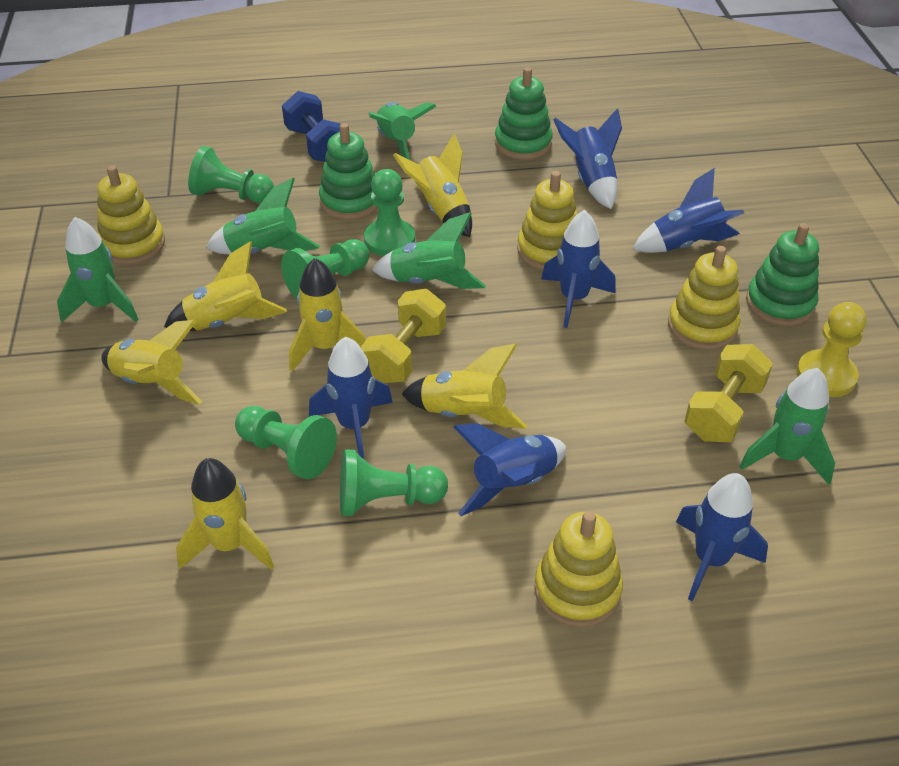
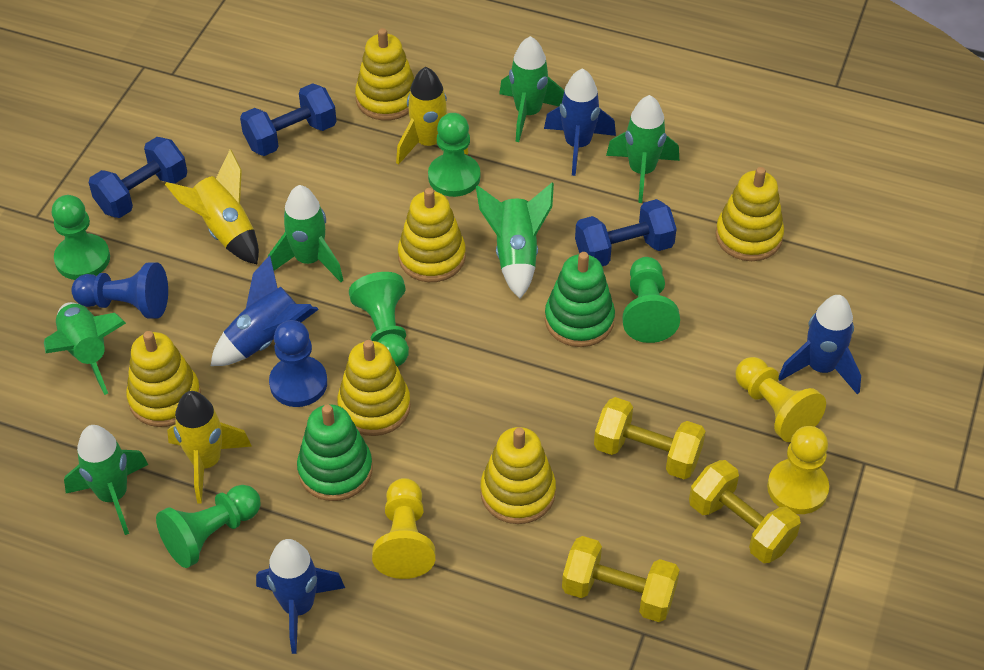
blue dumbbell: 1 -> 3
blue pawn: 0 -> 2
blue rocket: 6 -> 4
green rocket: 5 -> 6
green stacking toy: 3 -> 2
yellow dumbbell: 2 -> 3
yellow pawn: 1 -> 3
yellow rocket: 6 -> 3
yellow stacking toy: 4 -> 6

